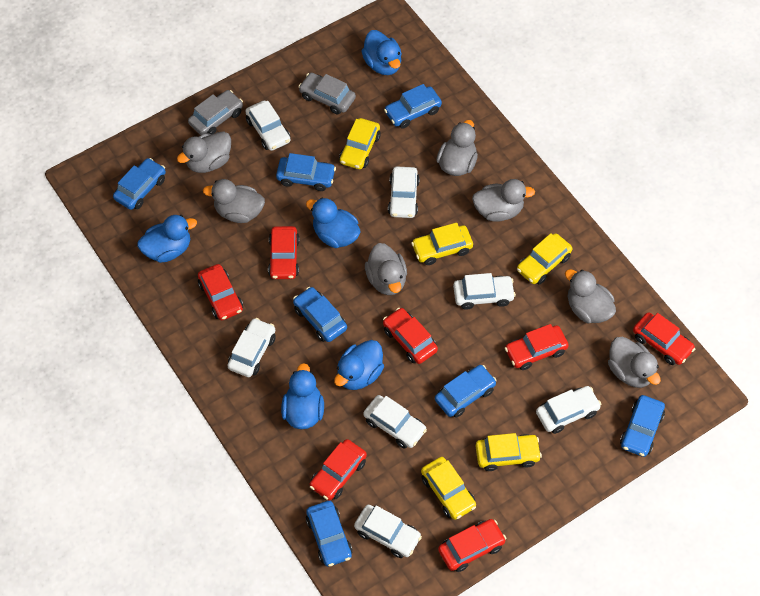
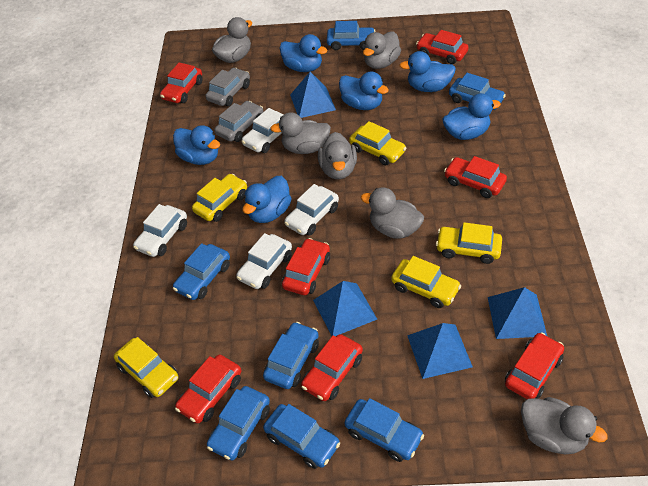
blue duck: 5 -> 6
blue pyramid: 0 -> 4
grey duck: 7 -> 6
white car: 7 -> 4

